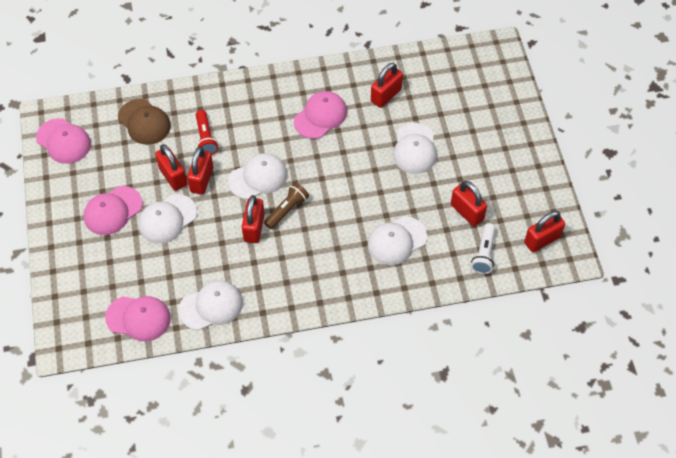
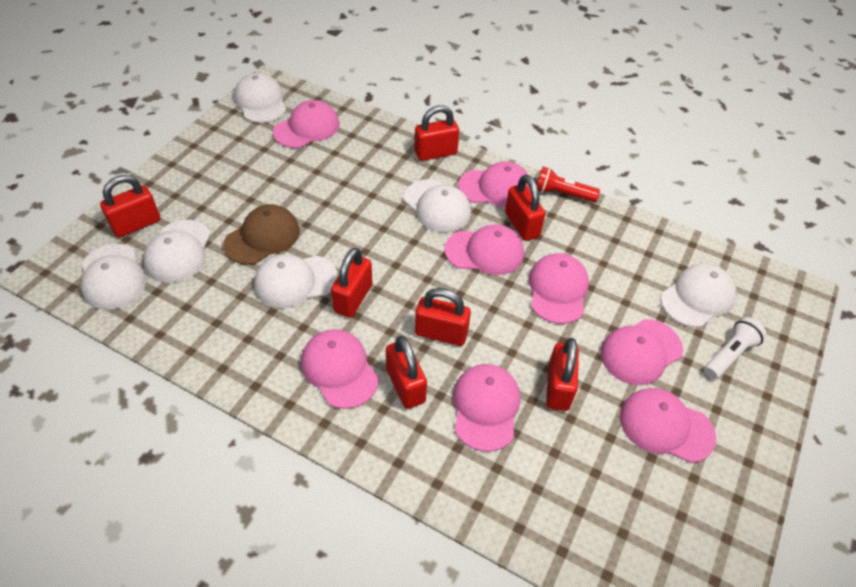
brown flashlight: 1 -> 0
pink cap: 4 -> 8
red padlock: 6 -> 7
white cap: 5 -> 6

